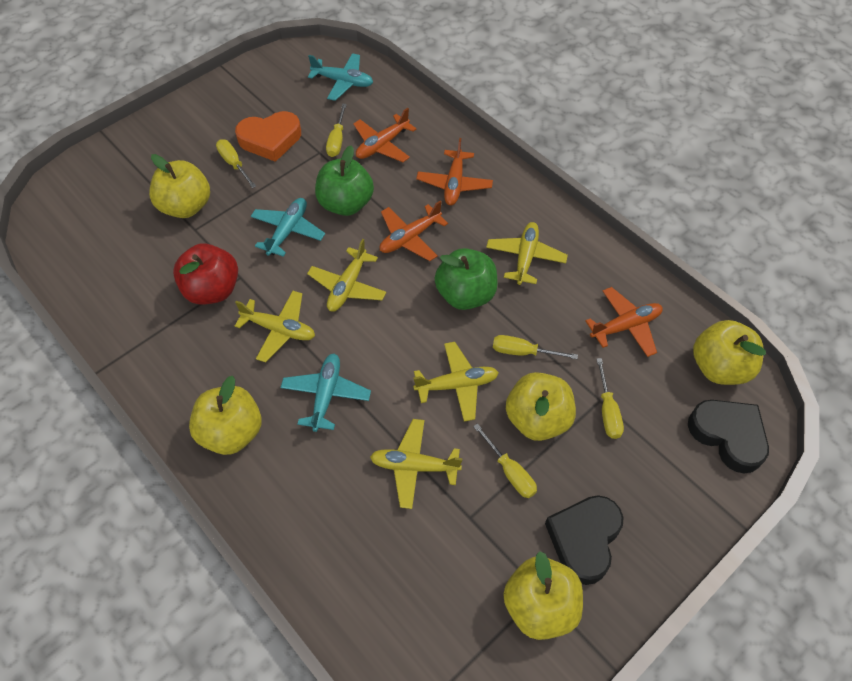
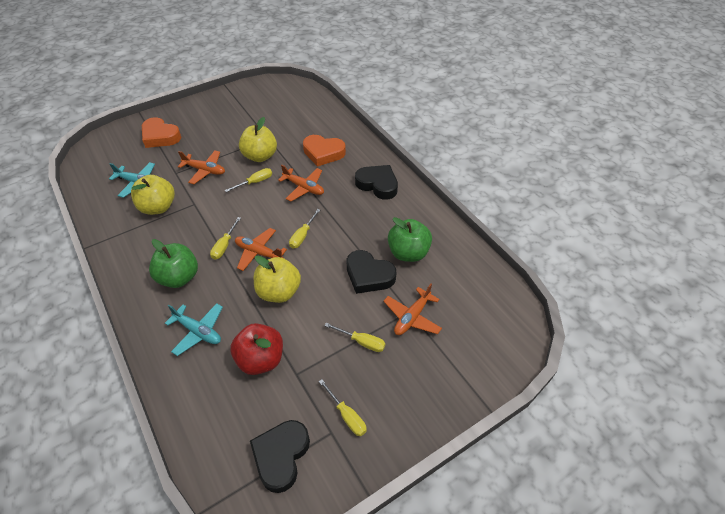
black heart: 2 -> 3
orange heart: 1 -> 2
turquoise plane: 3 -> 2
yellow apple: 5 -> 3
yellow plane: 5 -> 0

